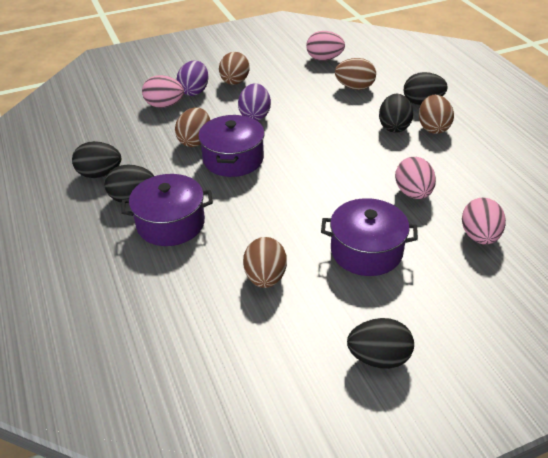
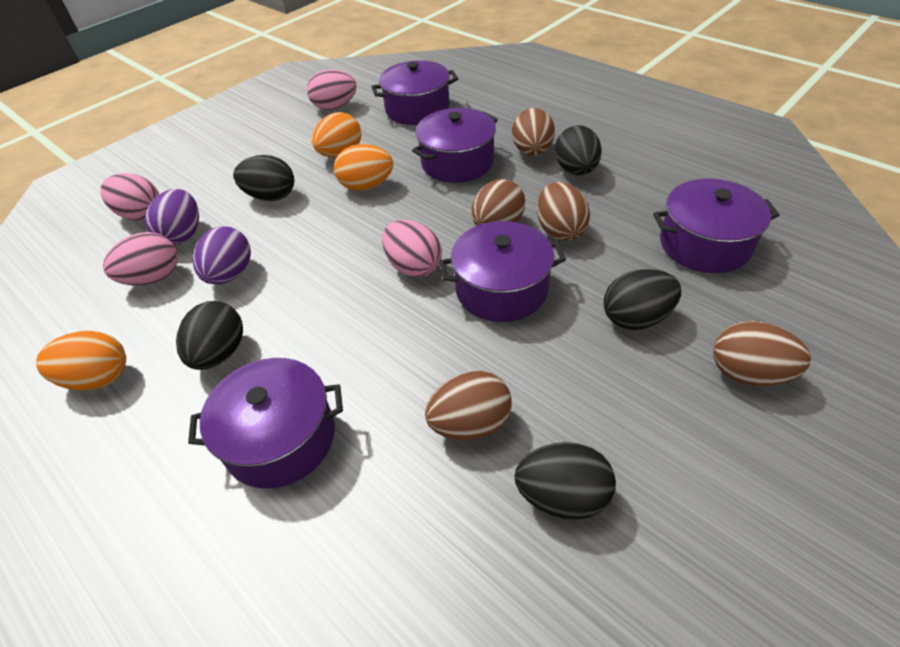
orange egg: 0 -> 3
purple pot: 3 -> 5

